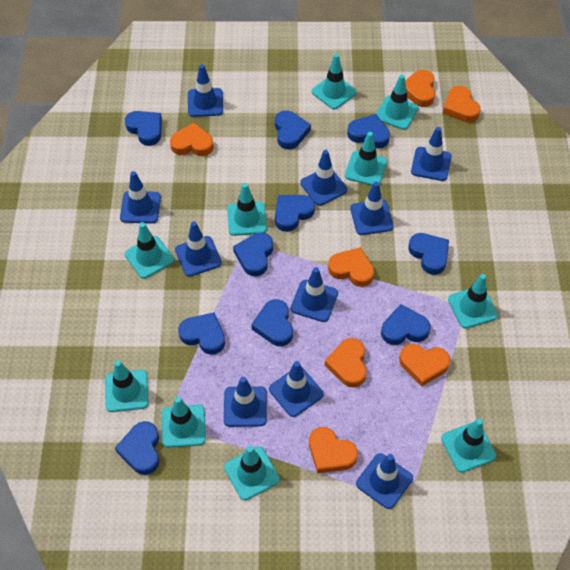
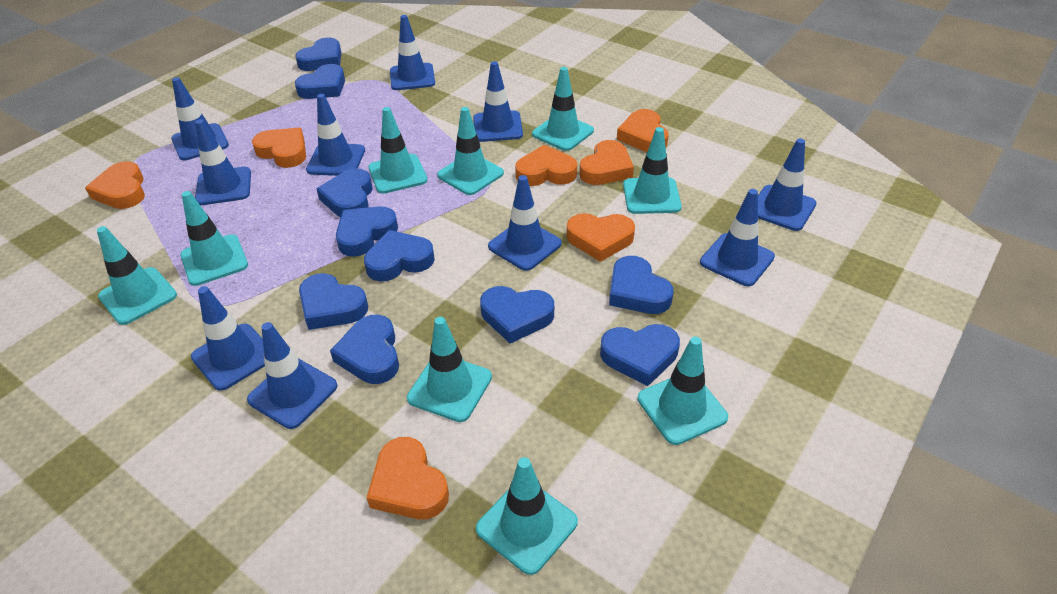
turquoise traffic cone: 10 -> 9

